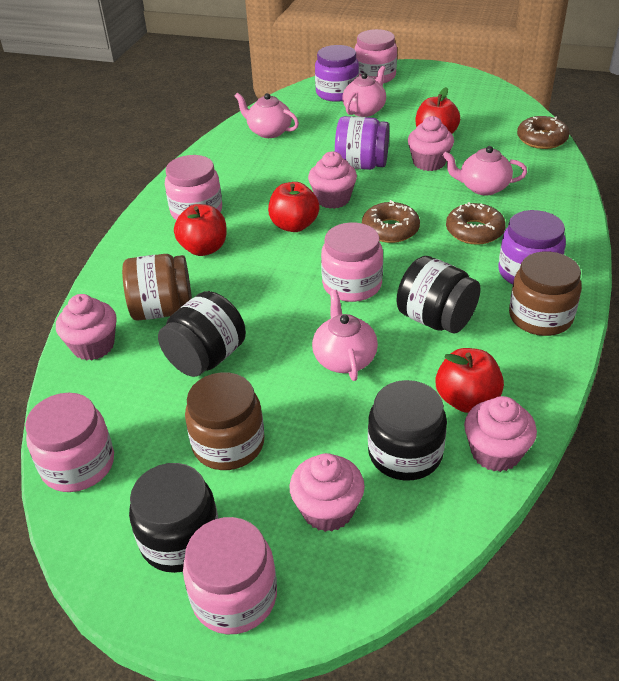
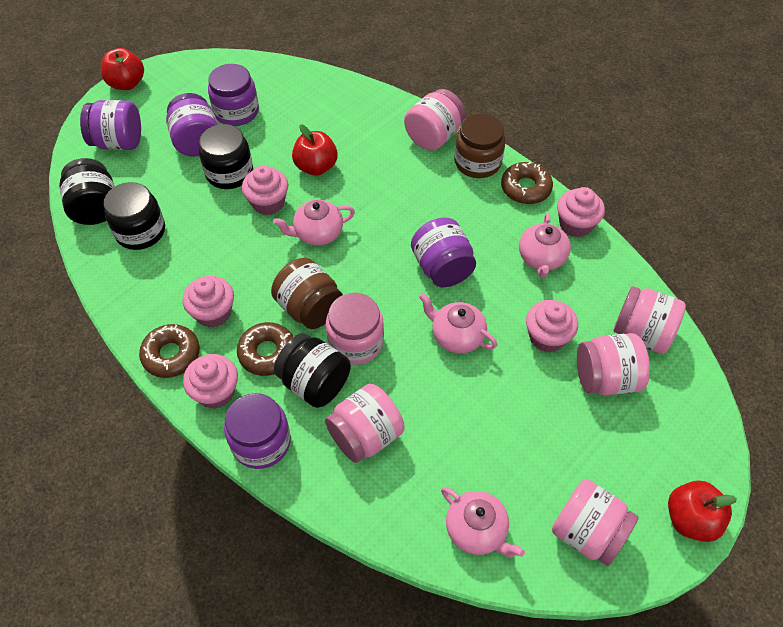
brown jar: 3 -> 2
pink jar: 5 -> 6
purple jar: 3 -> 5
red apple: 4 -> 3

